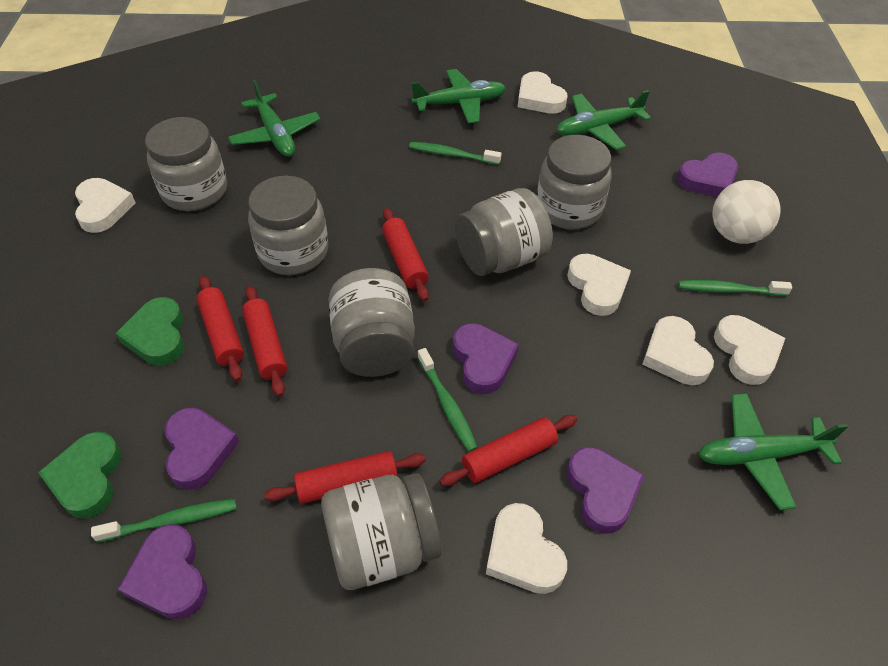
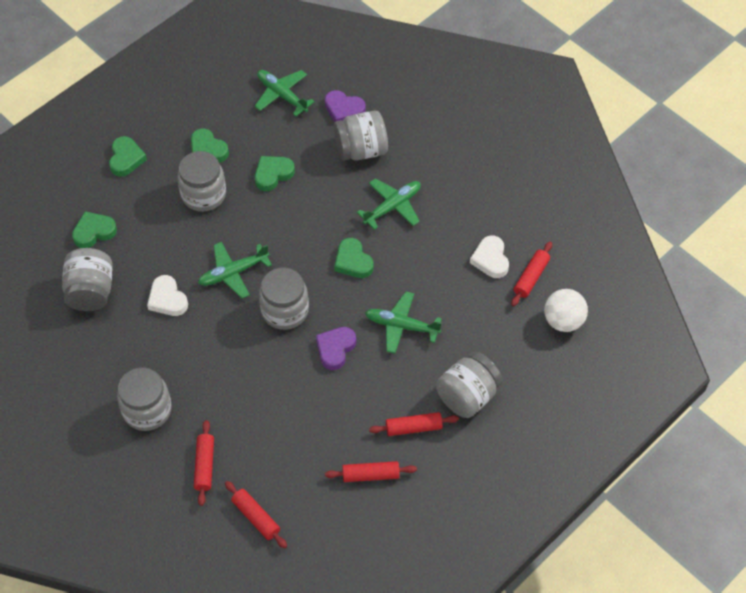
green heart: 2 -> 5
green toothbrush: 4 -> 0
purple heart: 5 -> 2
white heart: 6 -> 2

